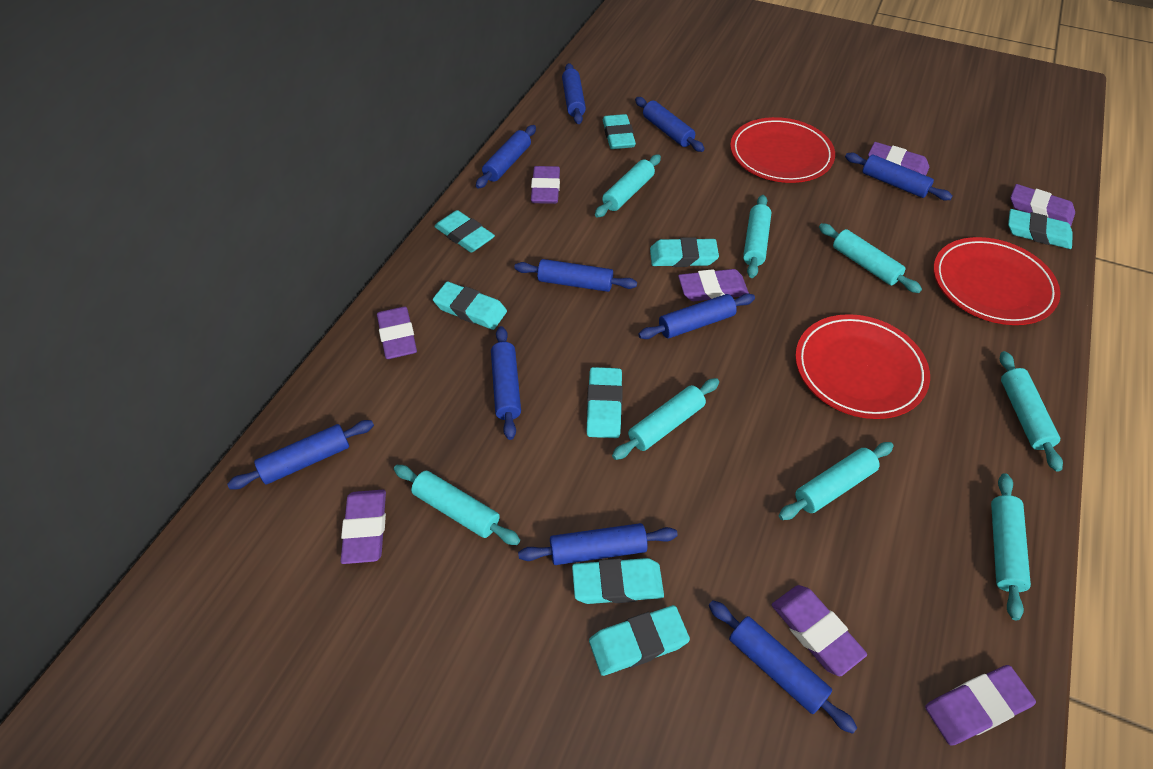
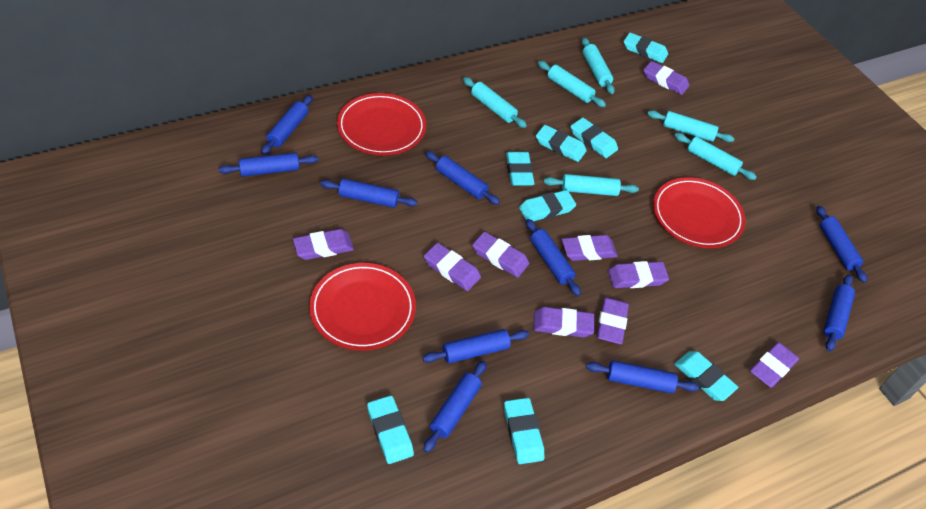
purple eraser: 8 -> 9
turquoise rolling pin: 8 -> 6

